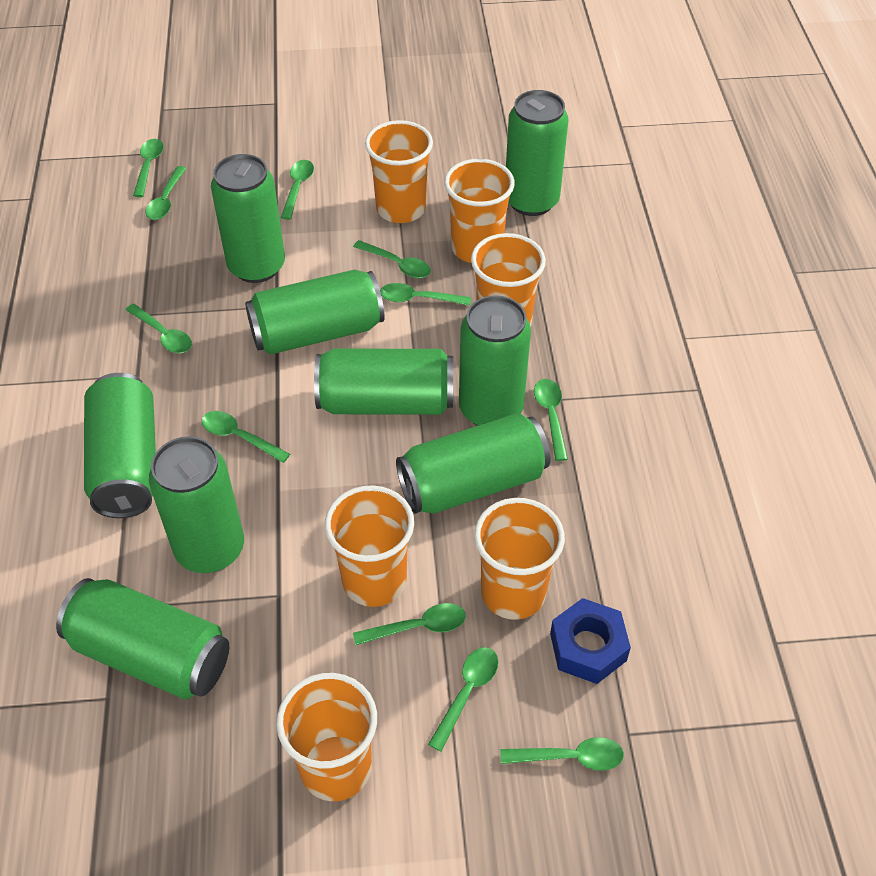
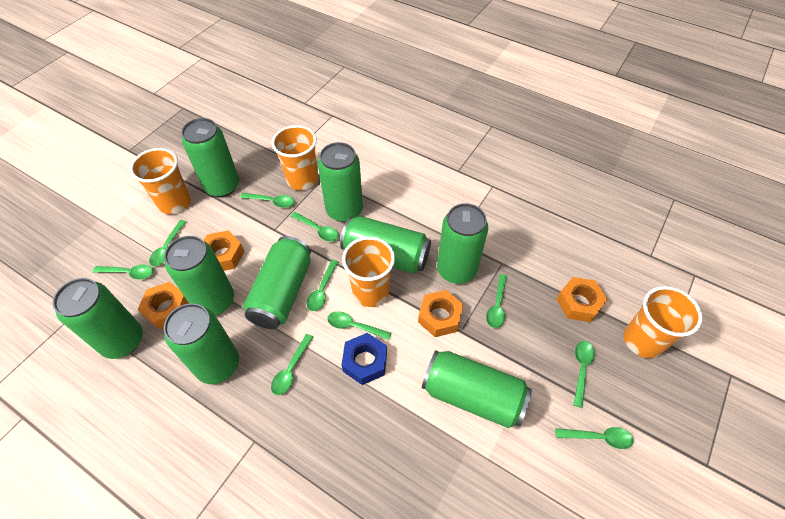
green spoon: 11 -> 10
orange cup: 6 -> 4
orange nut: 0 -> 4

